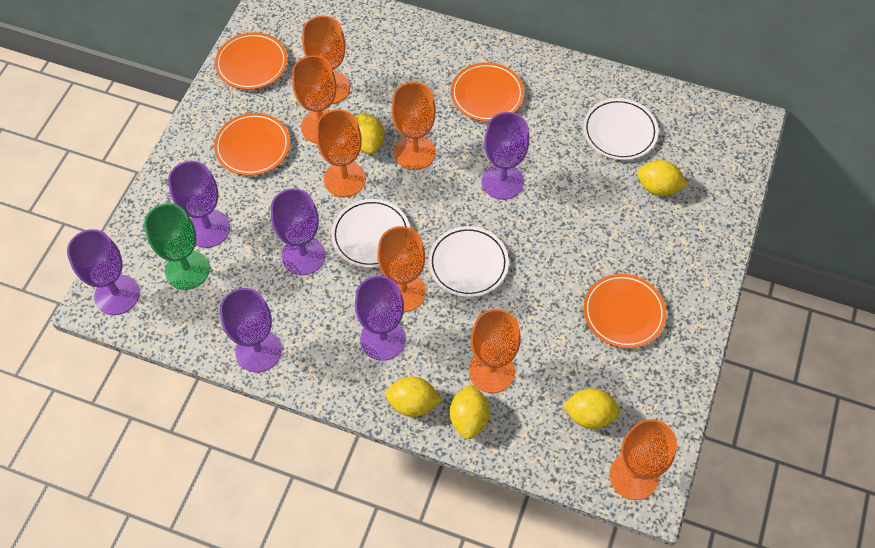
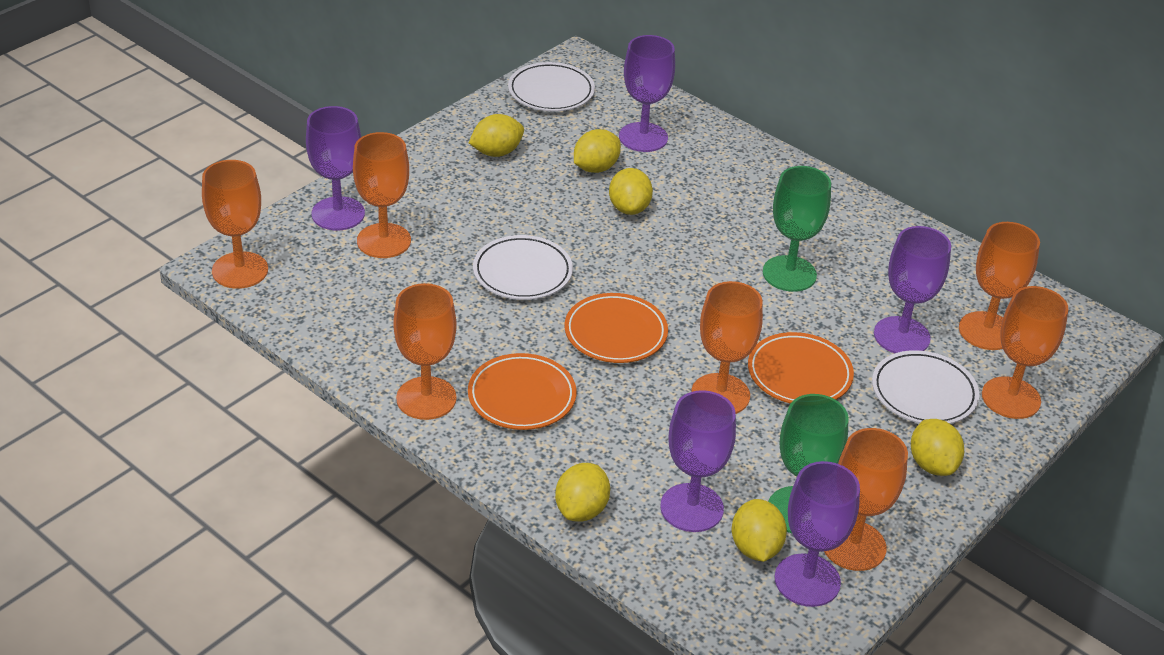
green goblet: 1 -> 2
orange plate: 4 -> 3
purple goblet: 6 -> 5
yellow lemon: 5 -> 6

